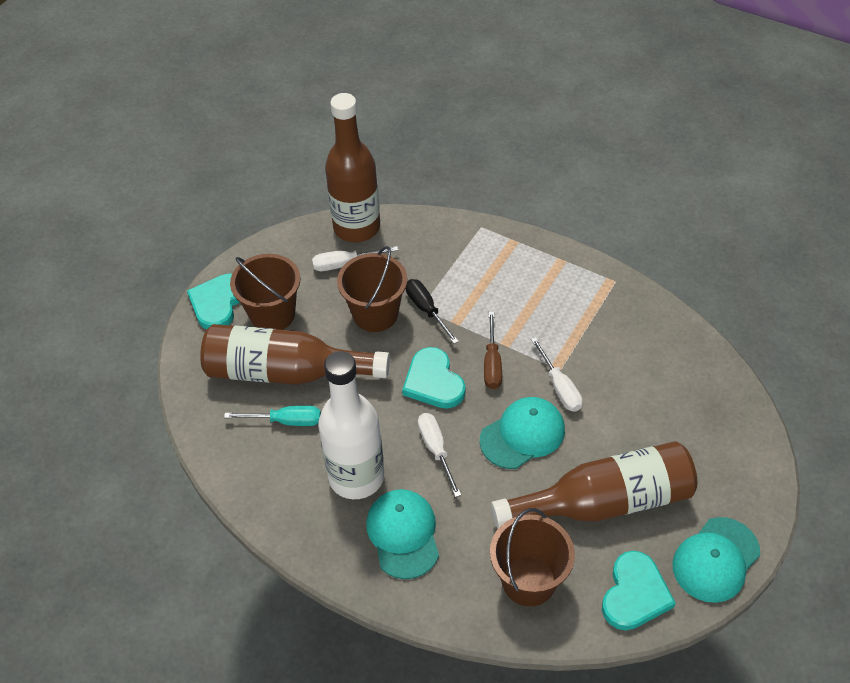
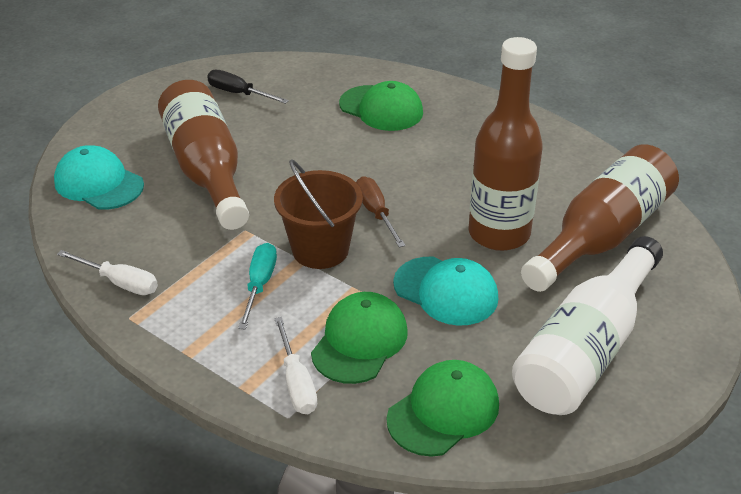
brown bucket: 3 -> 1
green cap: 0 -> 3
turquoise cap: 3 -> 2
turquoise heart: 3 -> 0
white screwdriver: 3 -> 2

